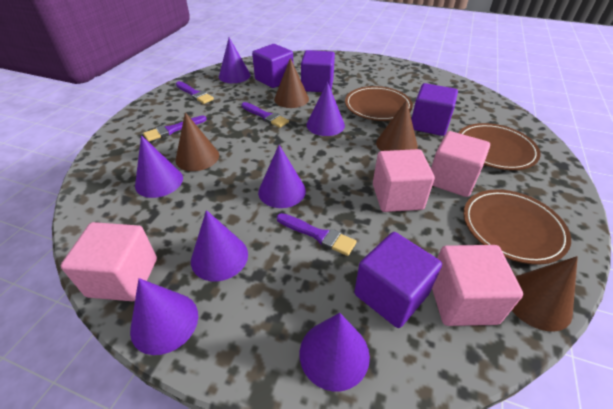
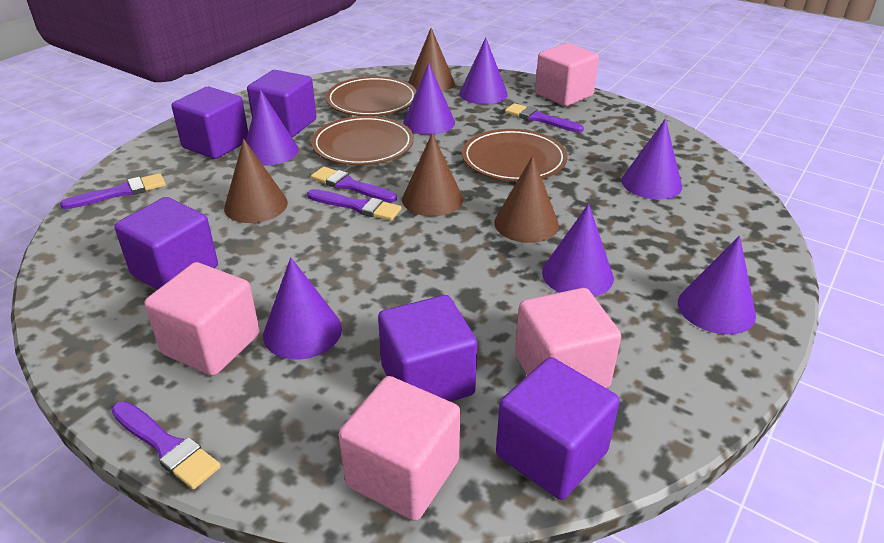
purple brush: 4 -> 5
purple cube: 4 -> 5

